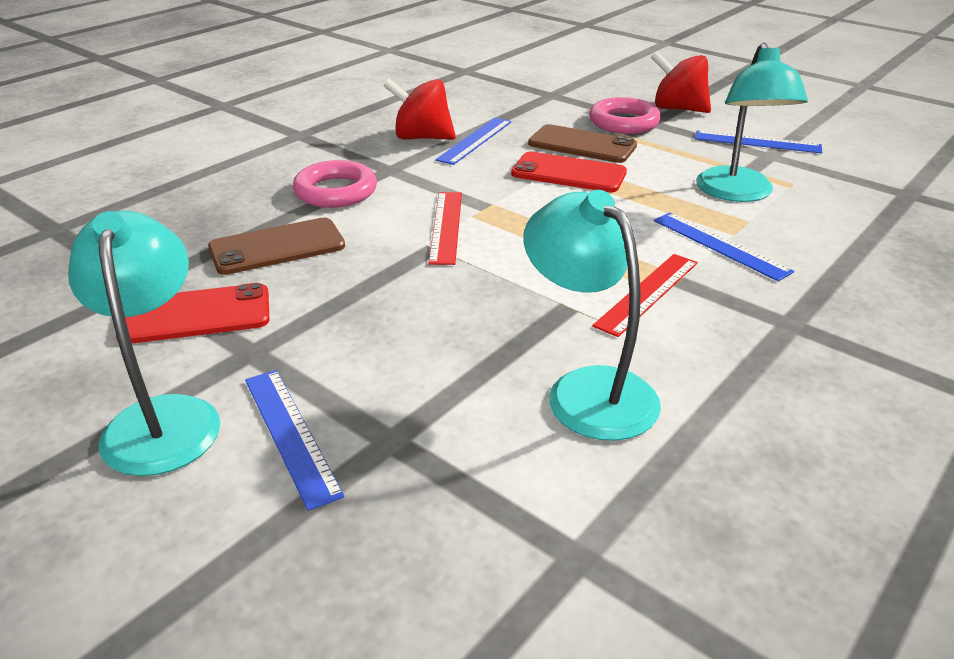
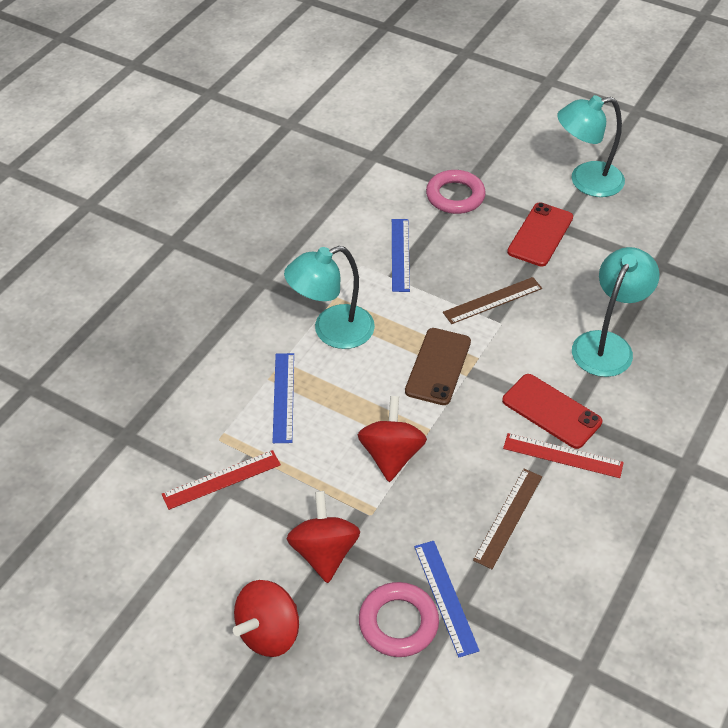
blue ruler: 4 -> 3
brown phone: 2 -> 1
brown ruler: 0 -> 2
red spinning top: 2 -> 3

